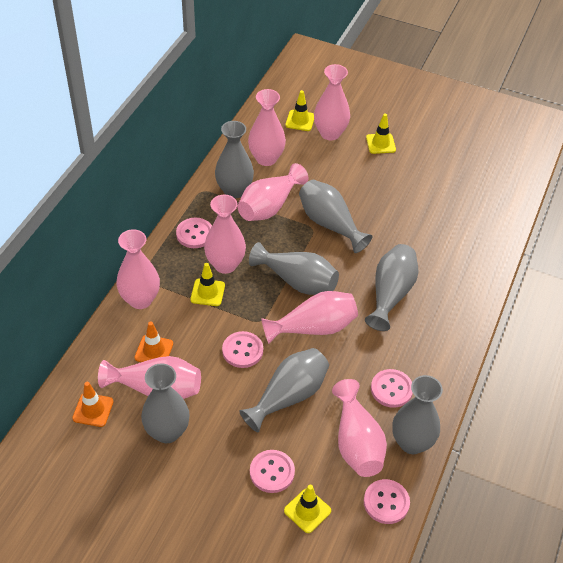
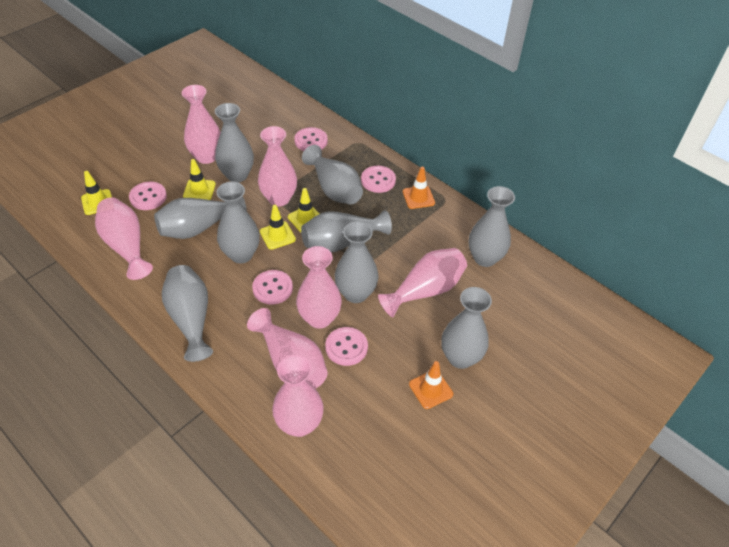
grey vase: 7 -> 9
pink vase: 8 -> 7

